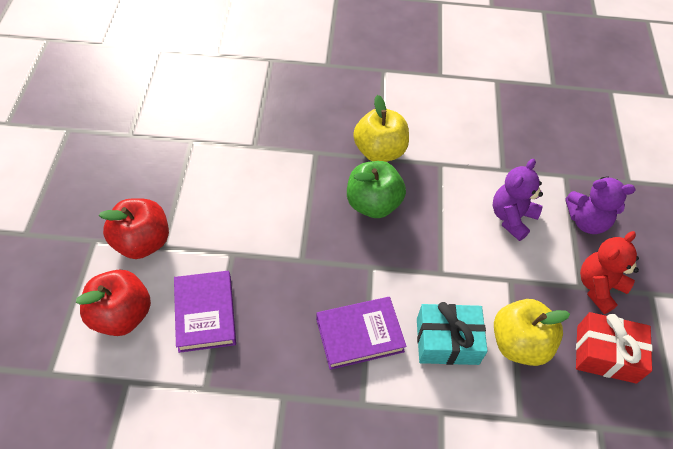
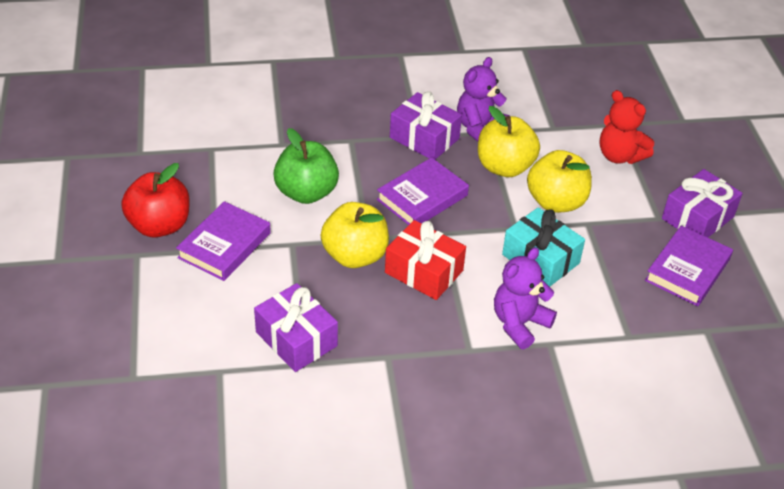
purple book: 2 -> 3
purple gift: 0 -> 3
red apple: 2 -> 1
yellow apple: 2 -> 3

